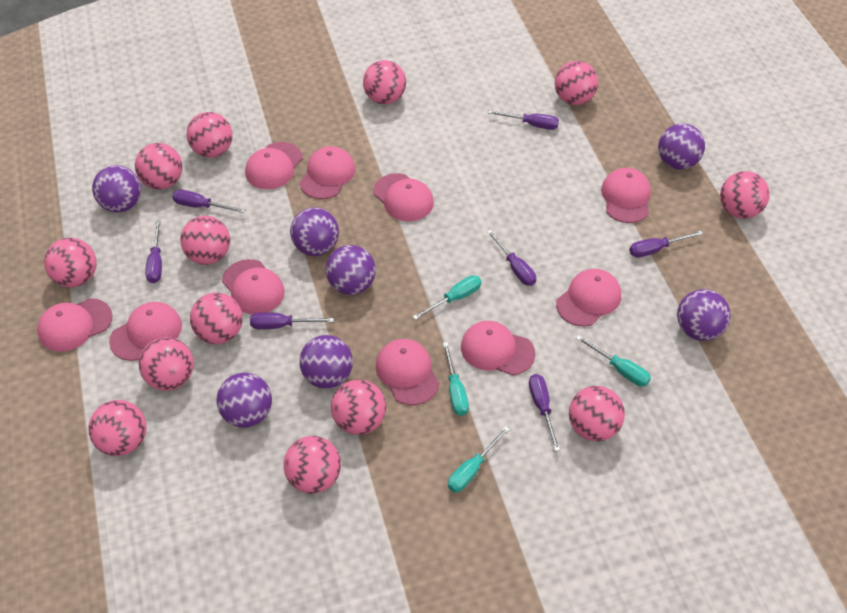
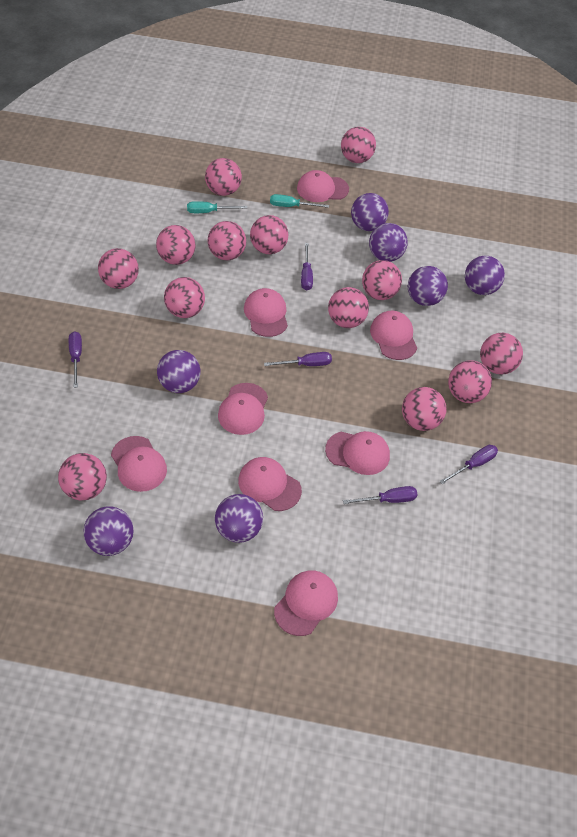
pink cap: 10 -> 8
purple screwdriver: 7 -> 5
turquoise screwdriver: 4 -> 2

